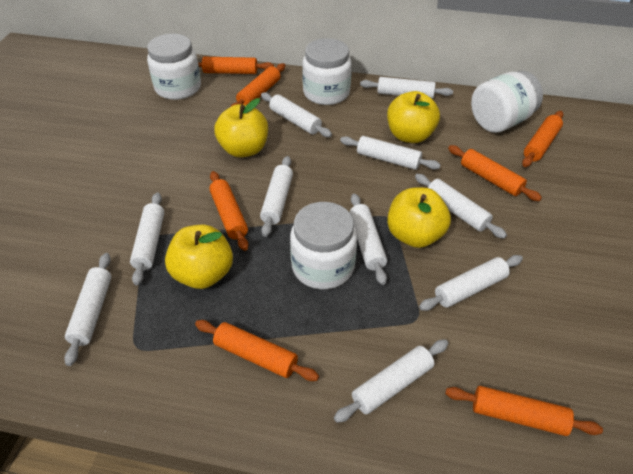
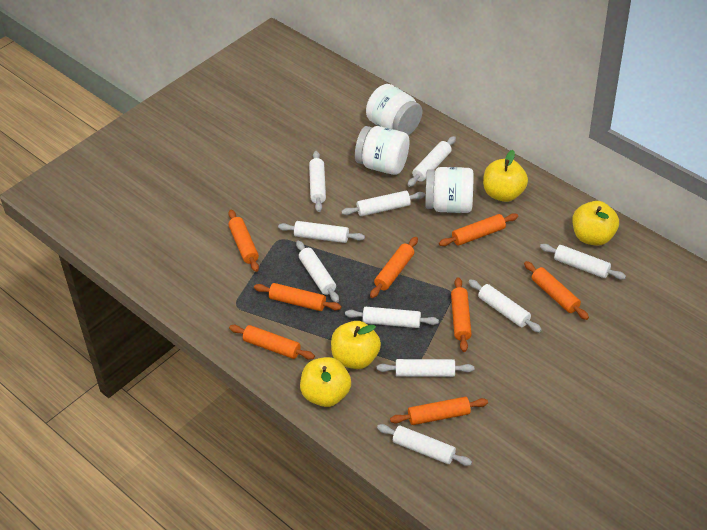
orange rolling pin: 7 -> 8
white jar: 4 -> 3

